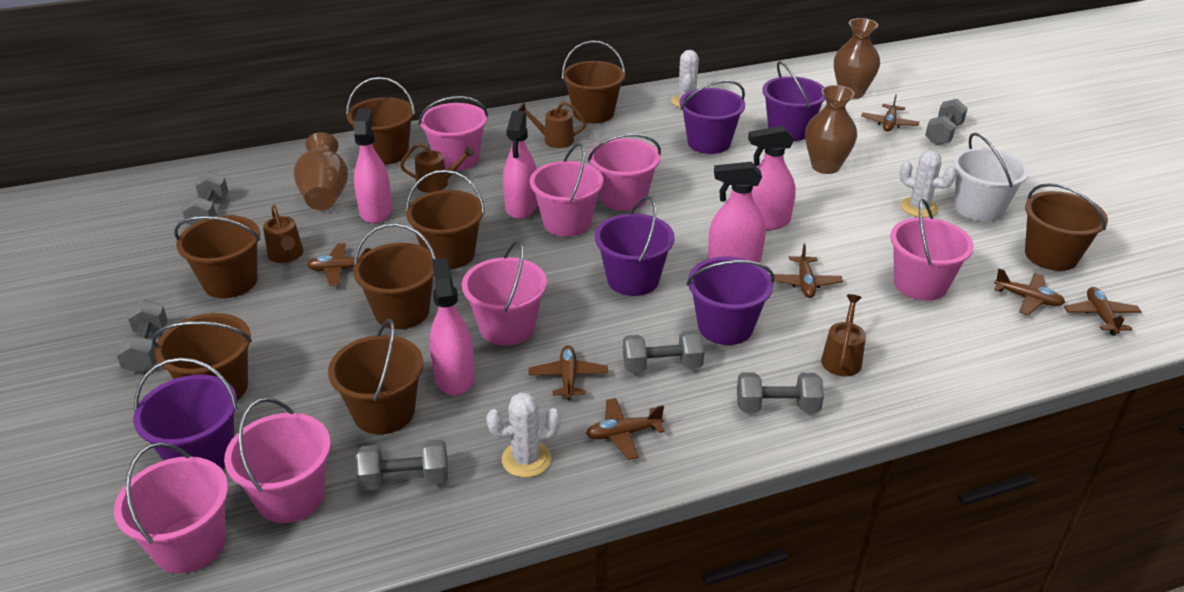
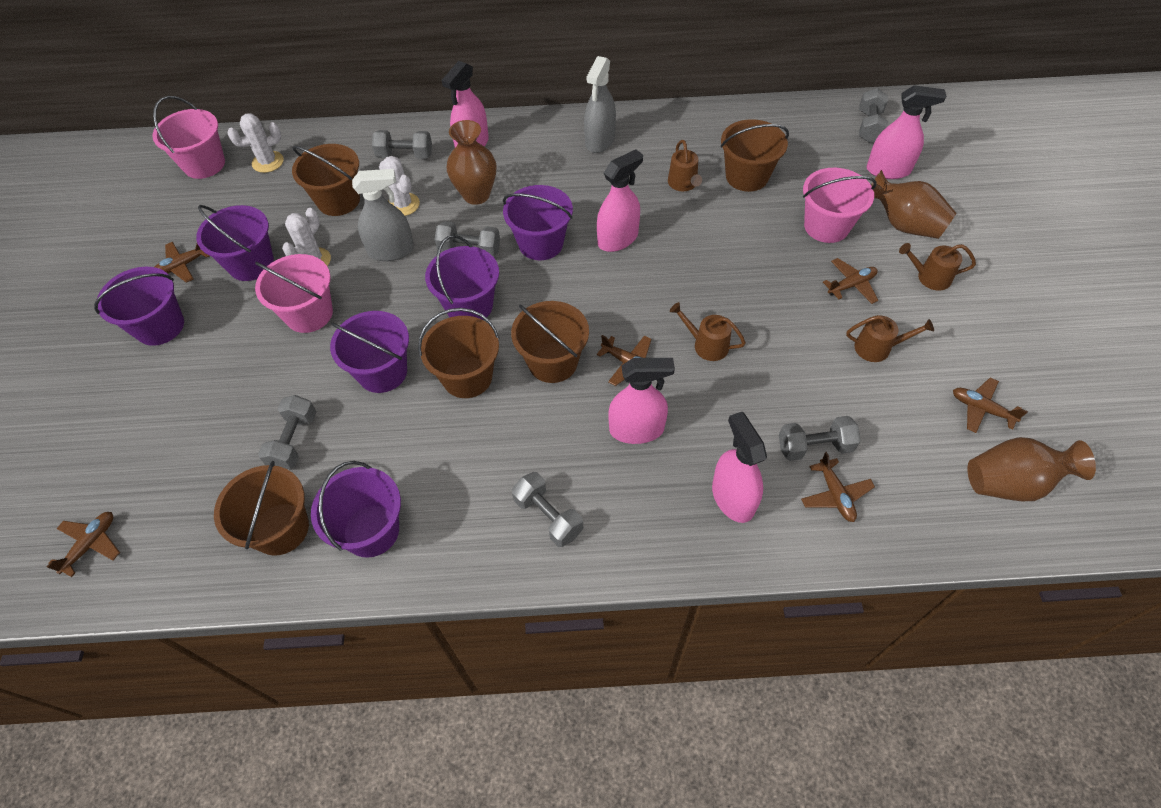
brown bucket: 8 -> 5
brown plane: 7 -> 6
grey spray bottle: 0 -> 2
pink bucket: 7 -> 3
purple bucket: 5 -> 6
white bucket: 1 -> 0

